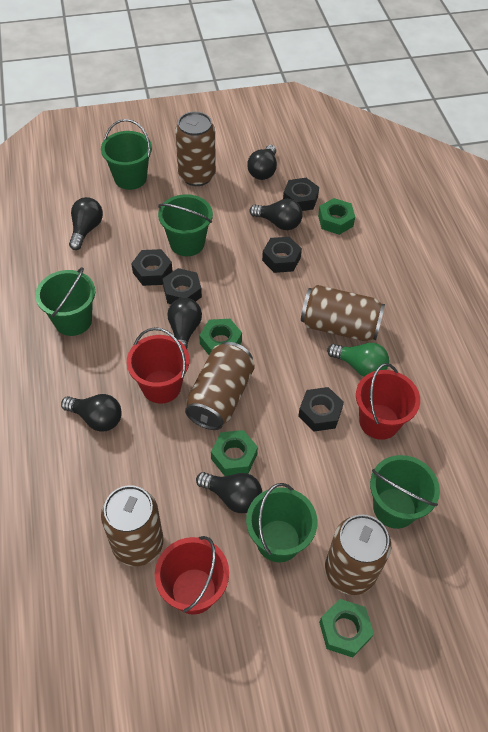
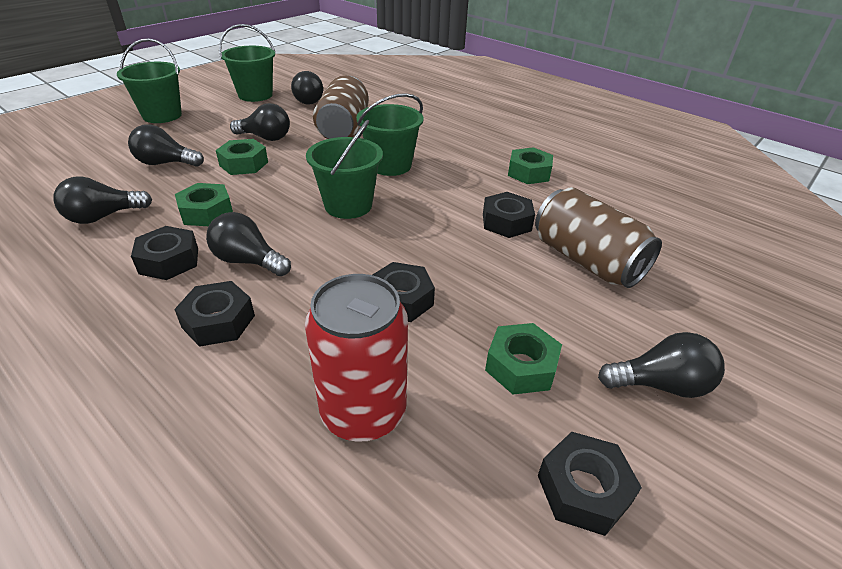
brown can: 5 -> 2
green bucket: 5 -> 4
green light bulb: 1 -> 0
red bucket: 3 -> 0
red can: 0 -> 1

